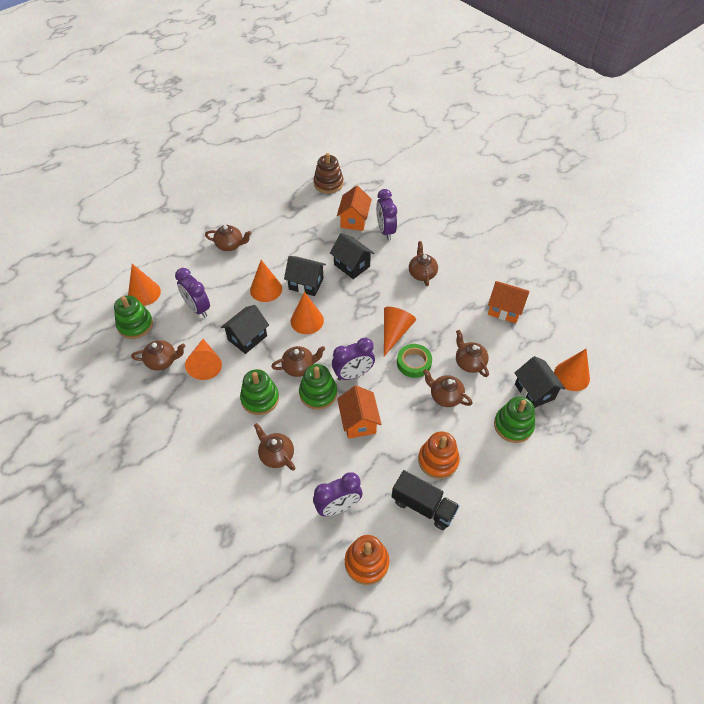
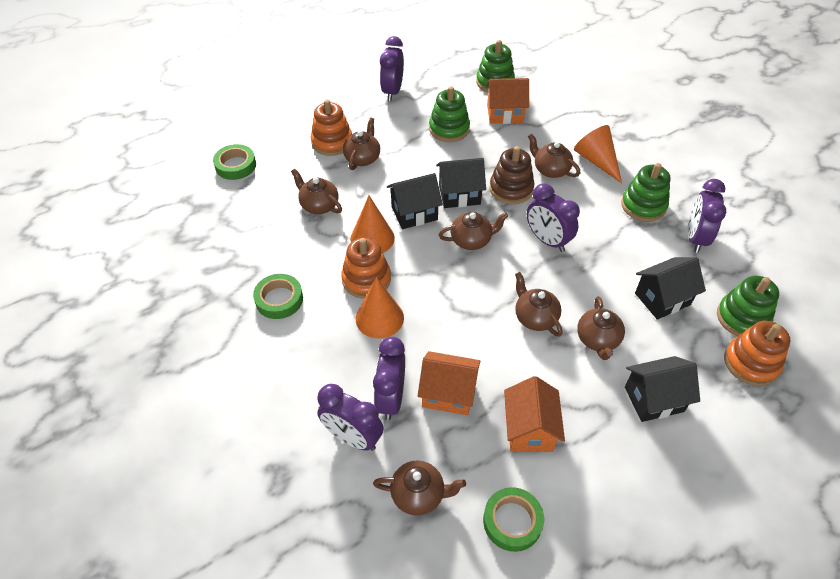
black truck: 1 -> 0
green tape: 1 -> 3
orange cone: 6 -> 3
orange stacking toy: 2 -> 3
purple clock: 4 -> 5

